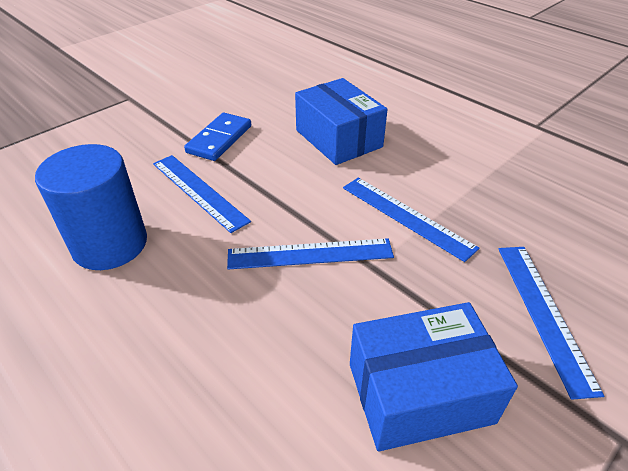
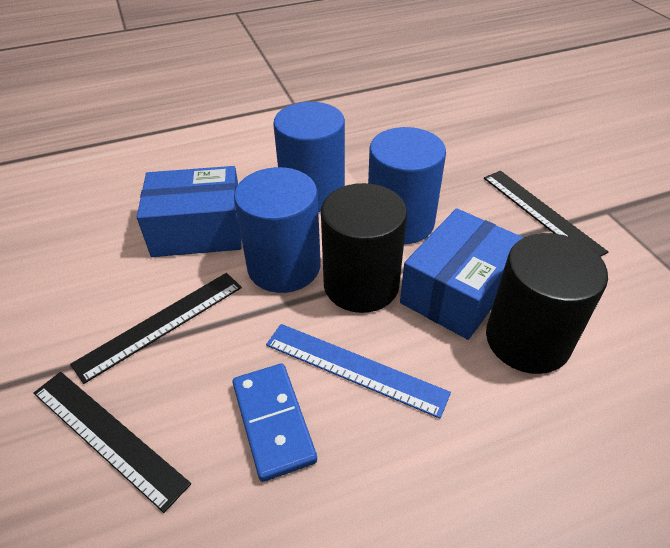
black cylinder: 0 -> 2
black ruler: 0 -> 3
blue cylinder: 1 -> 3
blue ruler: 4 -> 1

